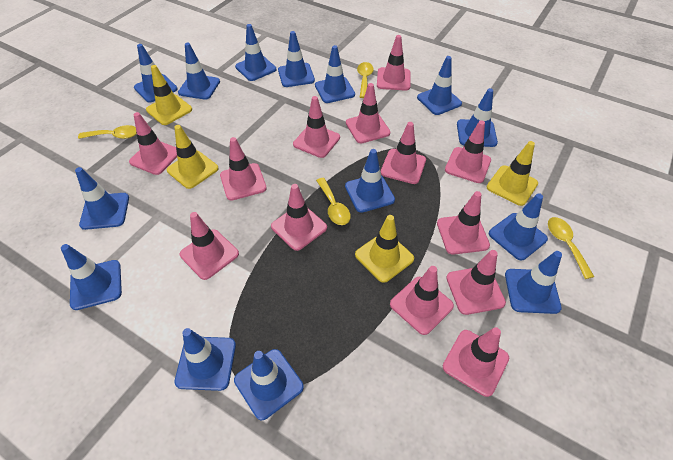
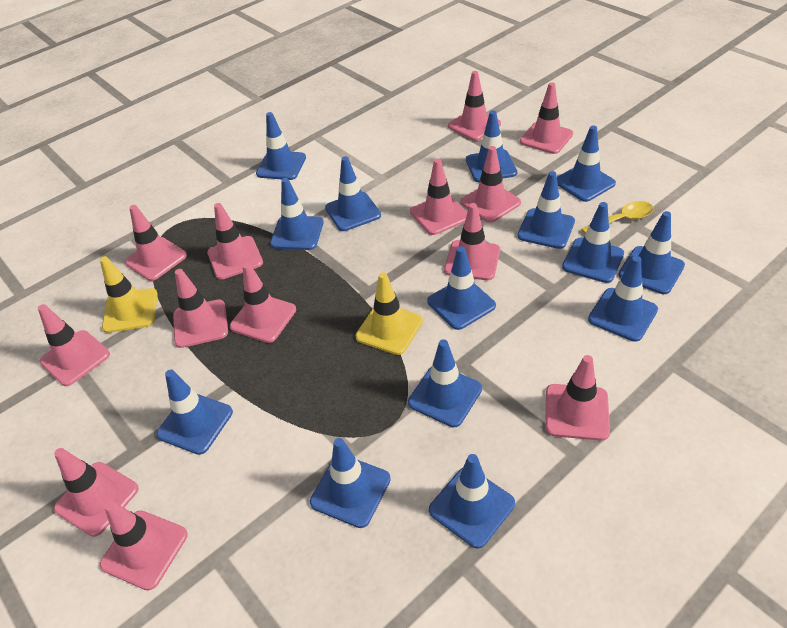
yellow spoon: 4 -> 1
yellow traffic cone: 4 -> 2

